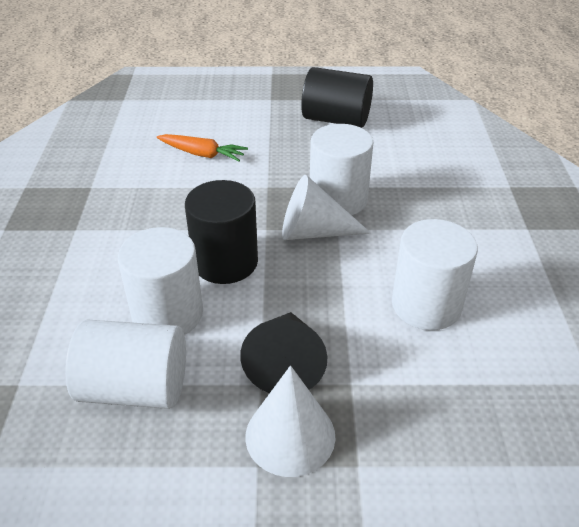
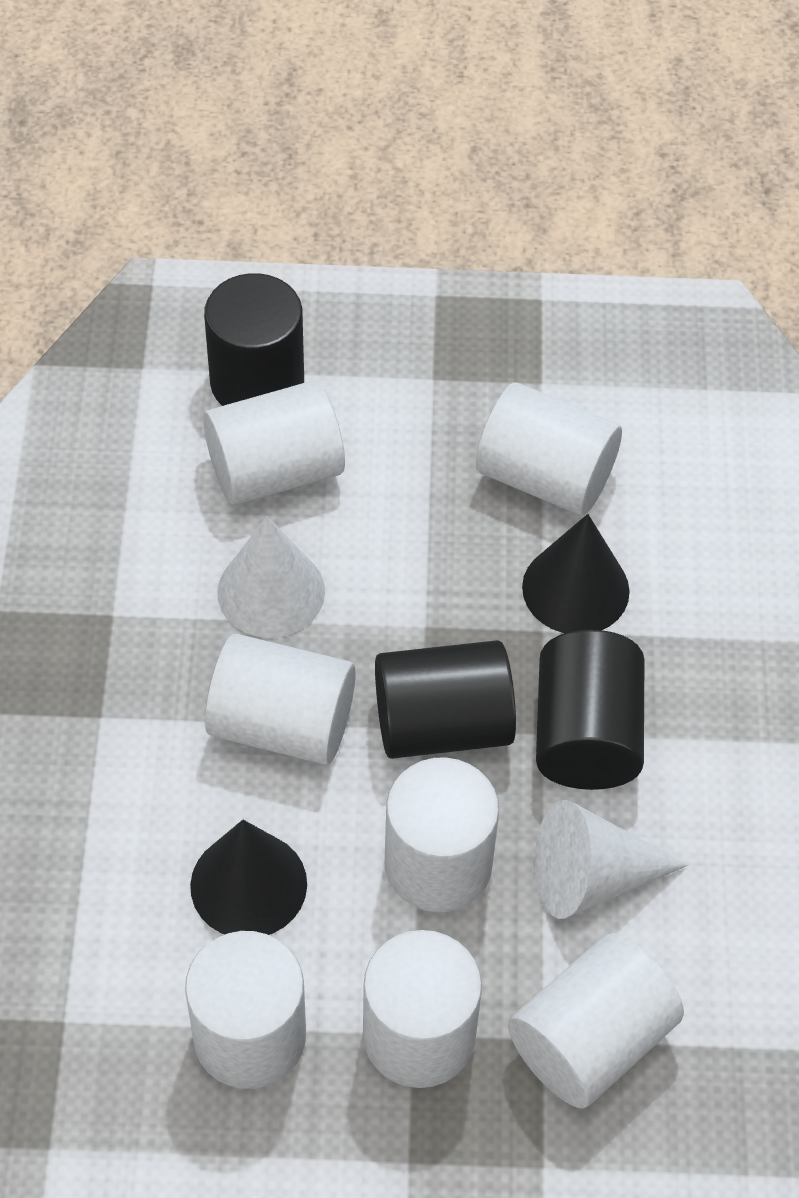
black cone: 1 -> 2
black cylinder: 2 -> 3
orange carrot: 1 -> 0
white cylinder: 4 -> 7

